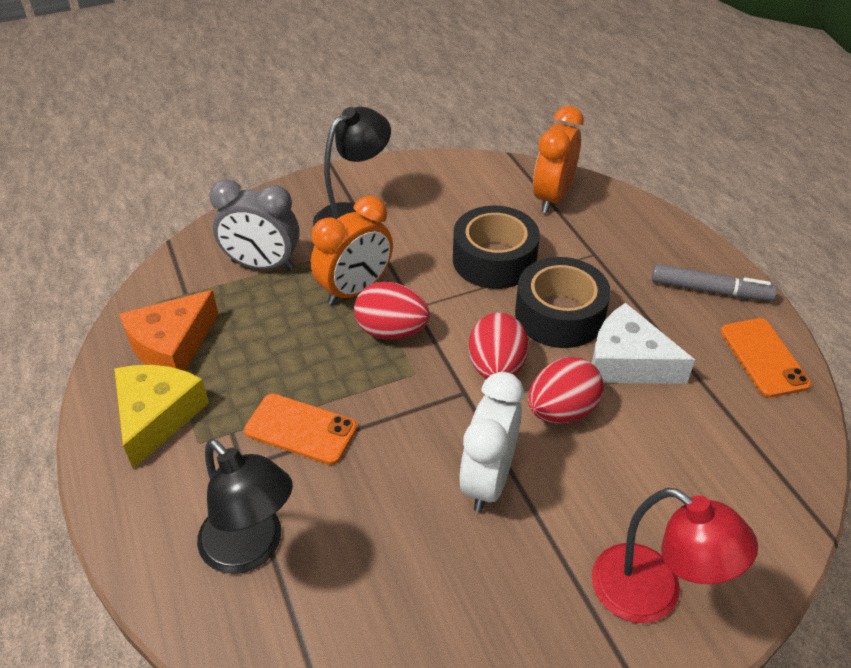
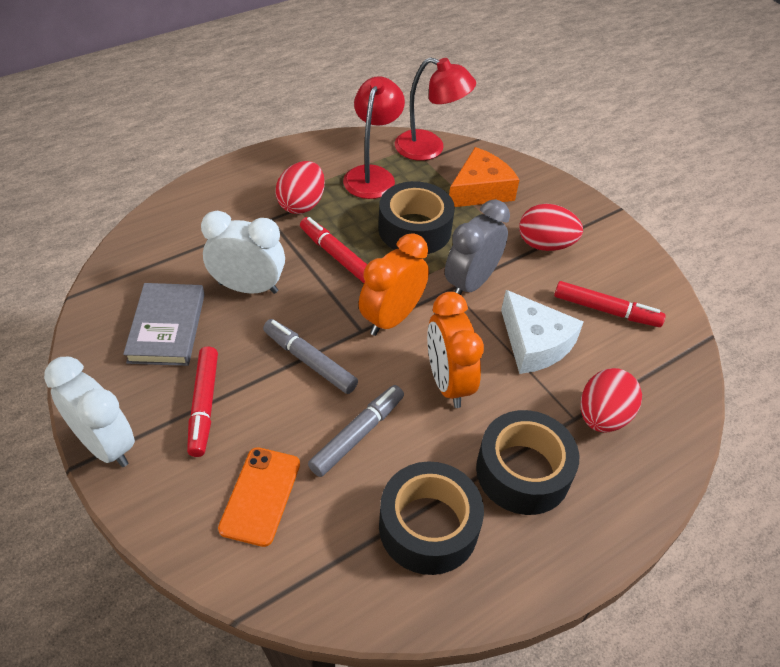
black lamp: 2 -> 0
black tape: 2 -> 3
grey book: 0 -> 1
grey marker: 1 -> 2
orange phone: 2 -> 1
red lamp: 1 -> 2
red marker: 0 -> 3
white clock: 1 -> 2
yellow cheese: 1 -> 0

